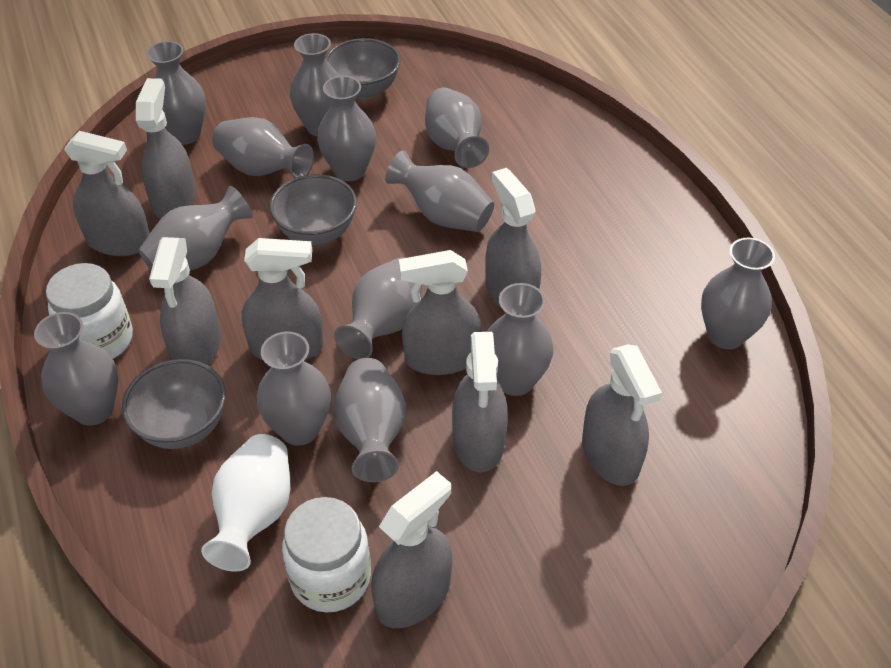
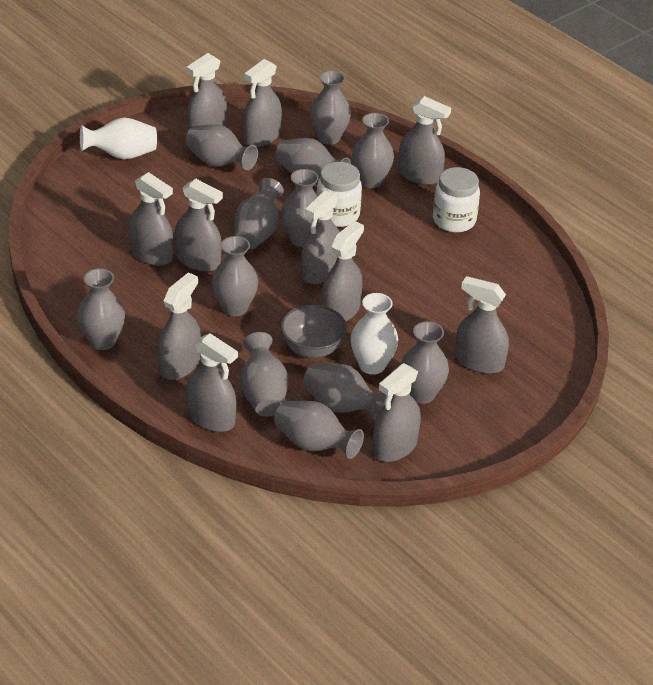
grey bowl: 3 -> 1
grey spray bottle: 9 -> 11
grey vase: 13 -> 12
white vase: 1 -> 2

